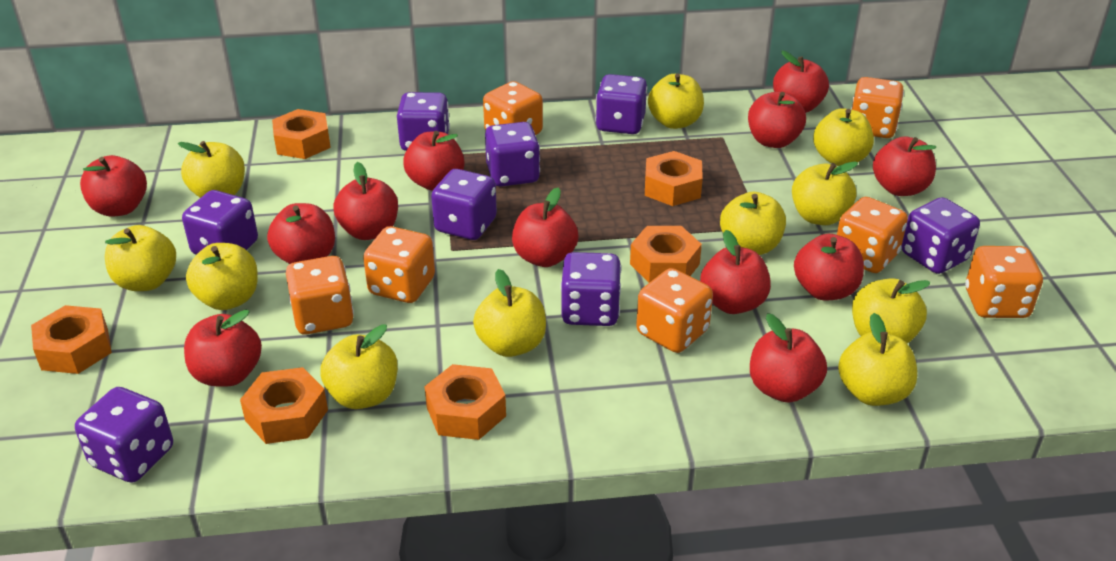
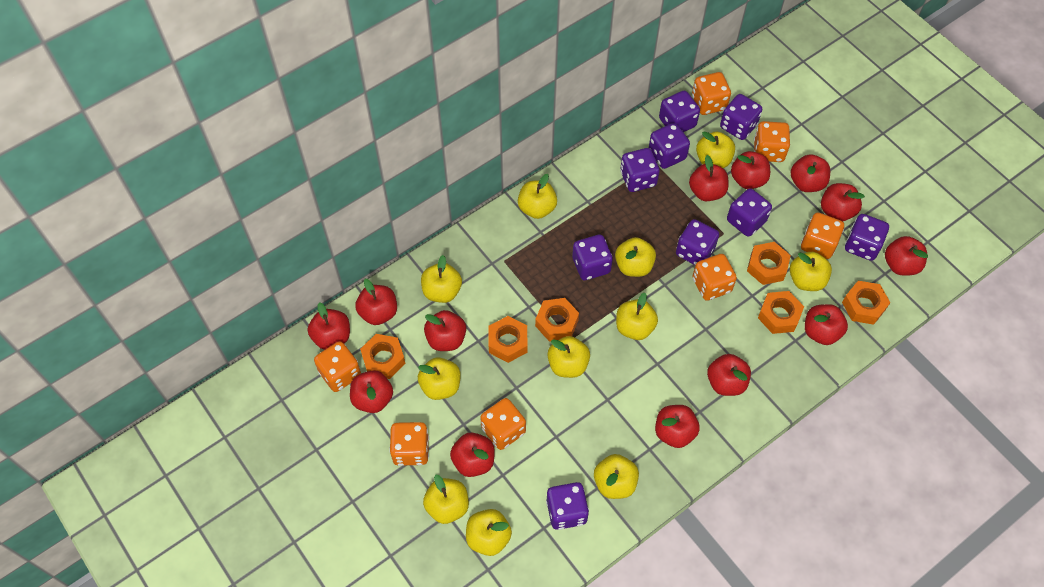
purple dice: 8 -> 9
red apple: 12 -> 13

